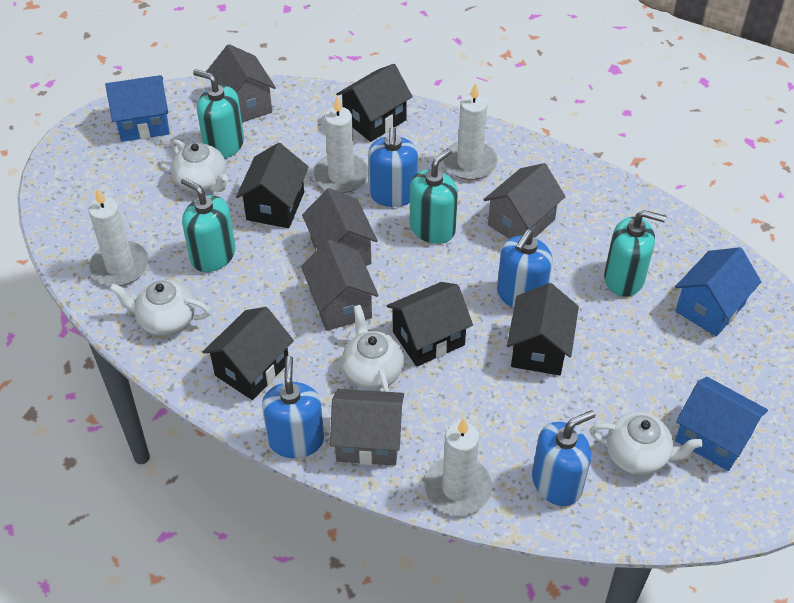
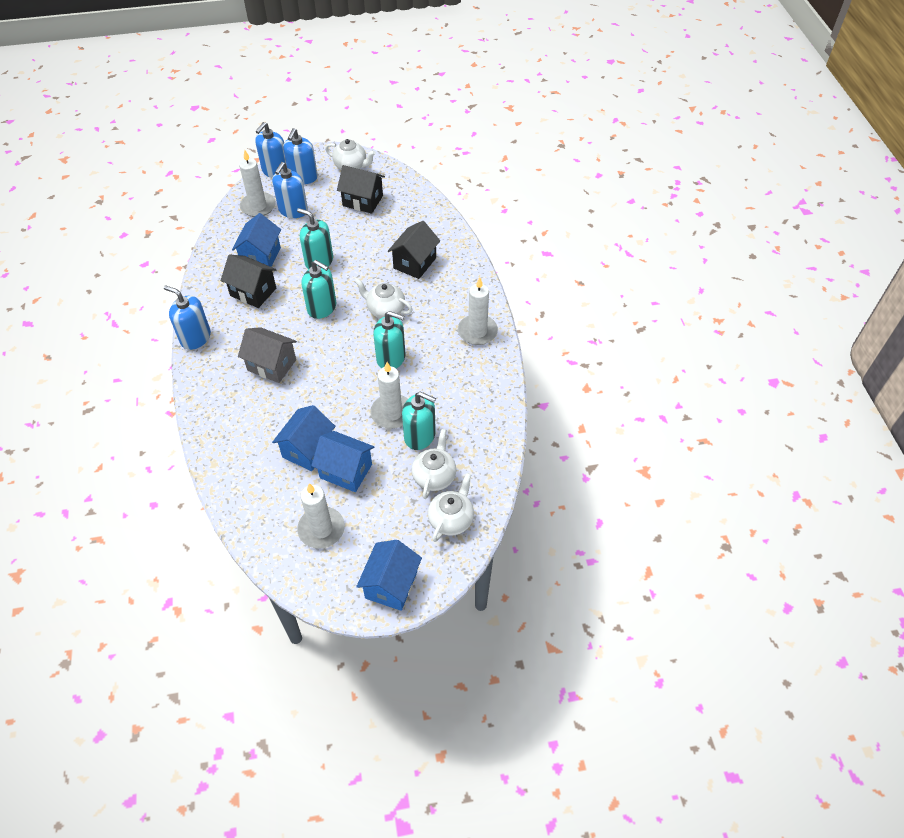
black house: 5 -> 3
blue house: 3 -> 4
grey house: 5 -> 1

